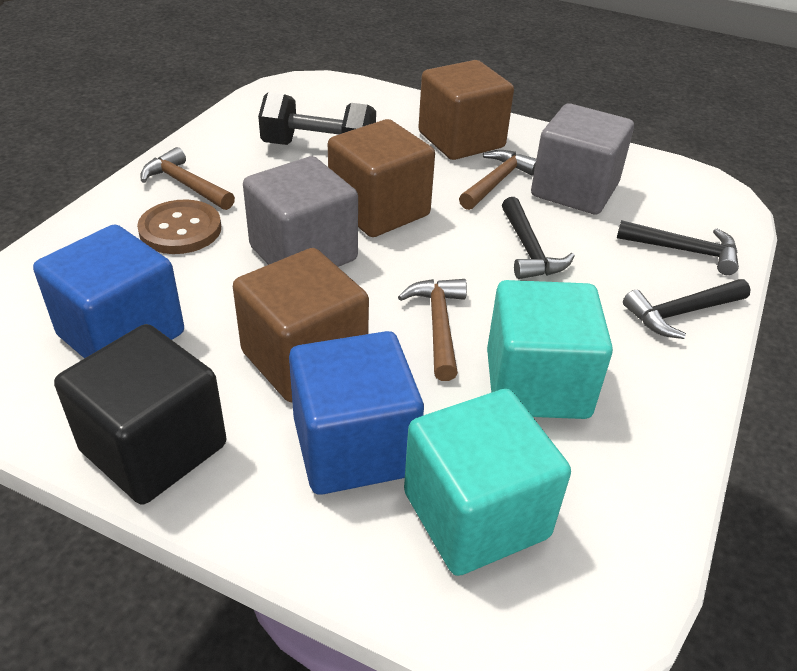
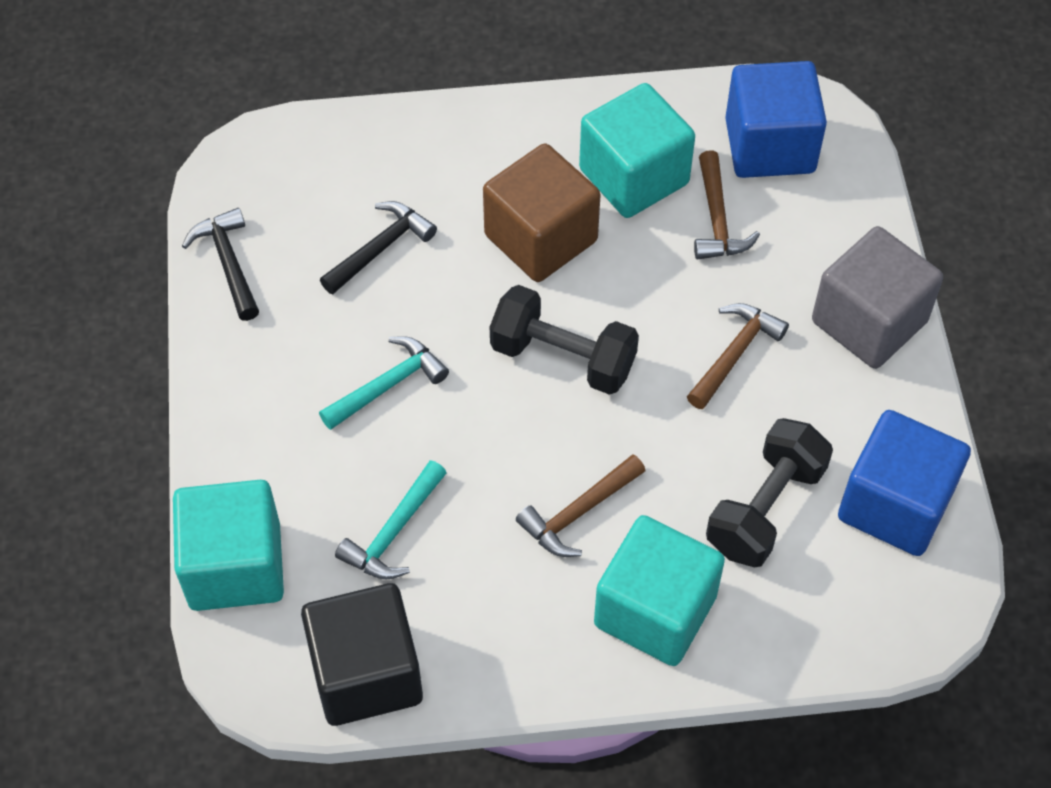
black dumbbell: 1 -> 2
black hammer: 3 -> 2
brown button: 1 -> 0
brown cube: 3 -> 1
grey cube: 2 -> 1
turquoise cube: 2 -> 3
turquoise hammer: 0 -> 2

